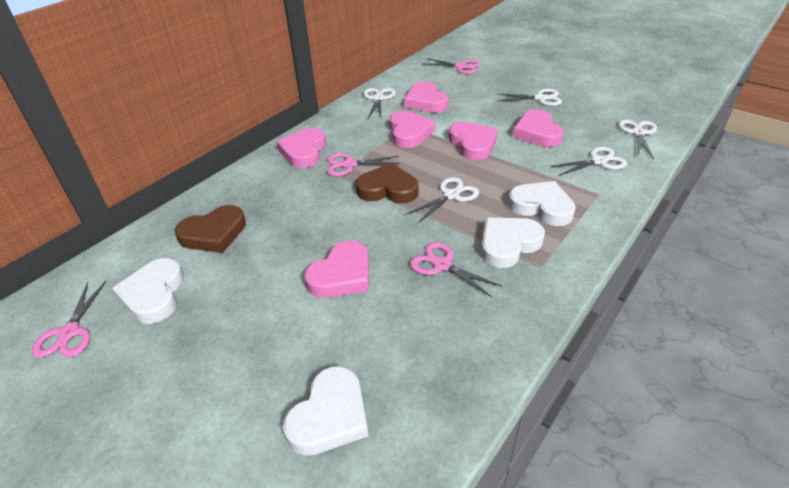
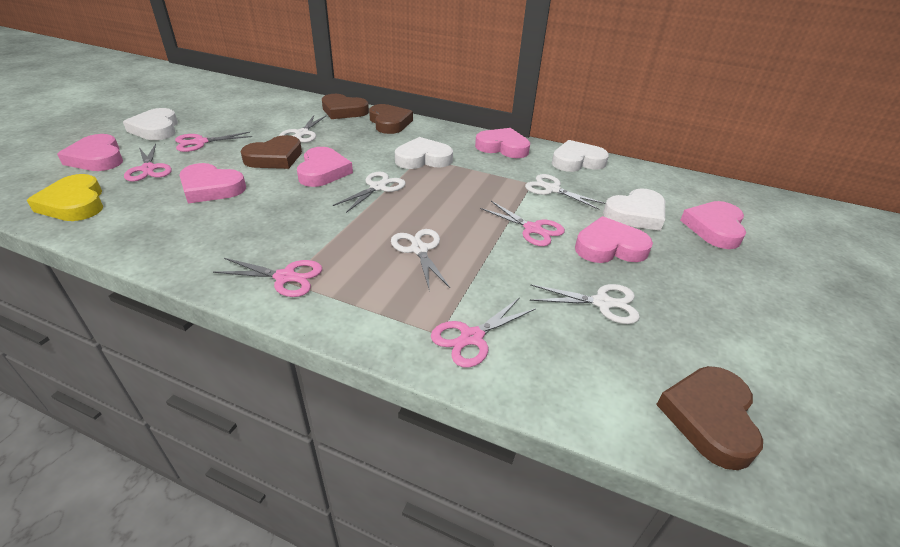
brown heart: 2 -> 4
pink scissors: 4 -> 5
yellow heart: 0 -> 1

